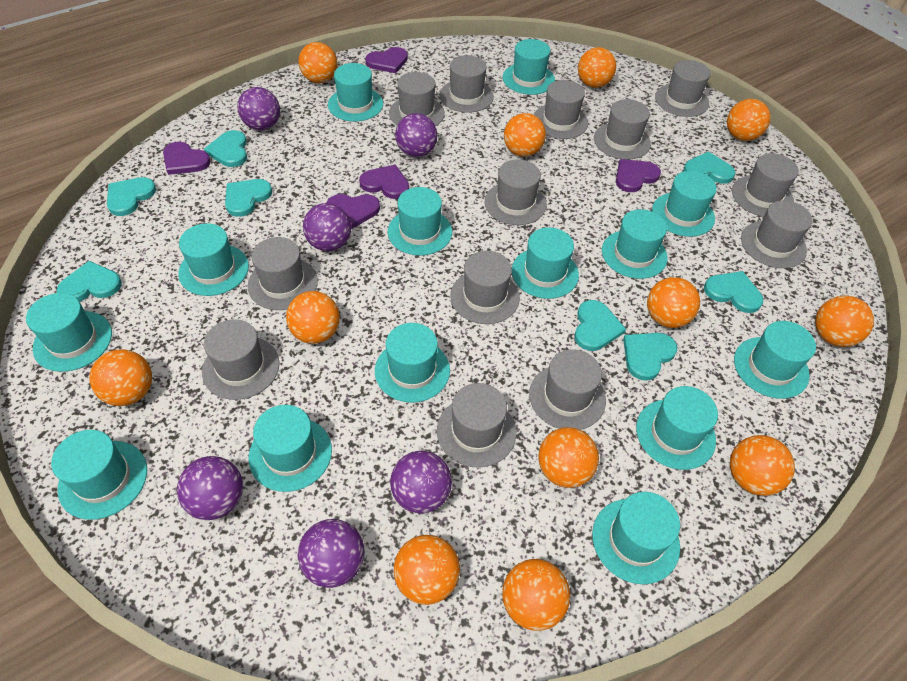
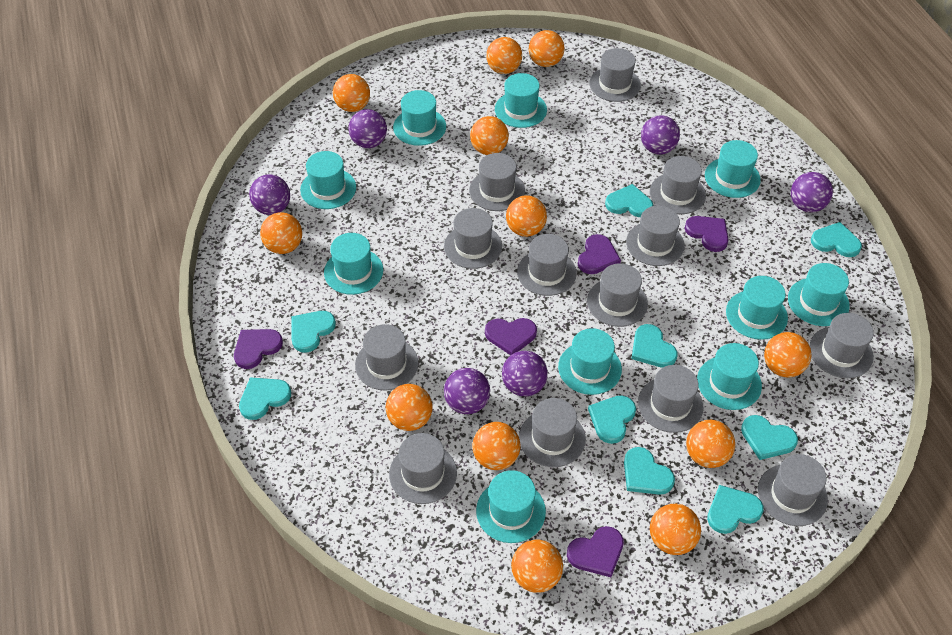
turquoise hat: 14 -> 10
turquoise heart: 8 -> 9

